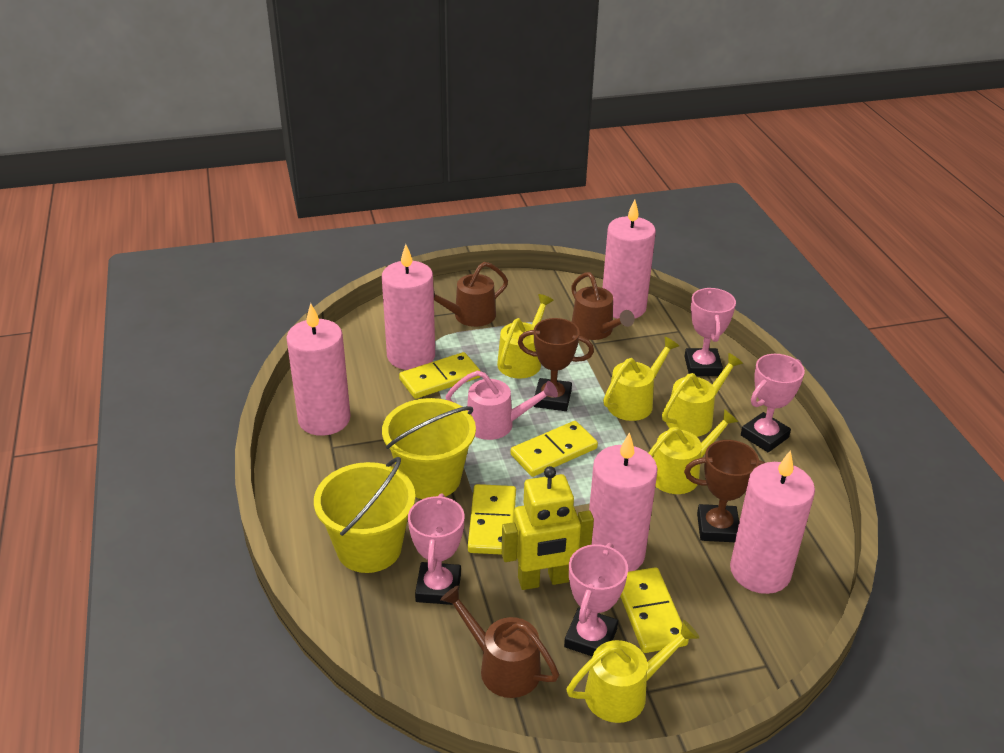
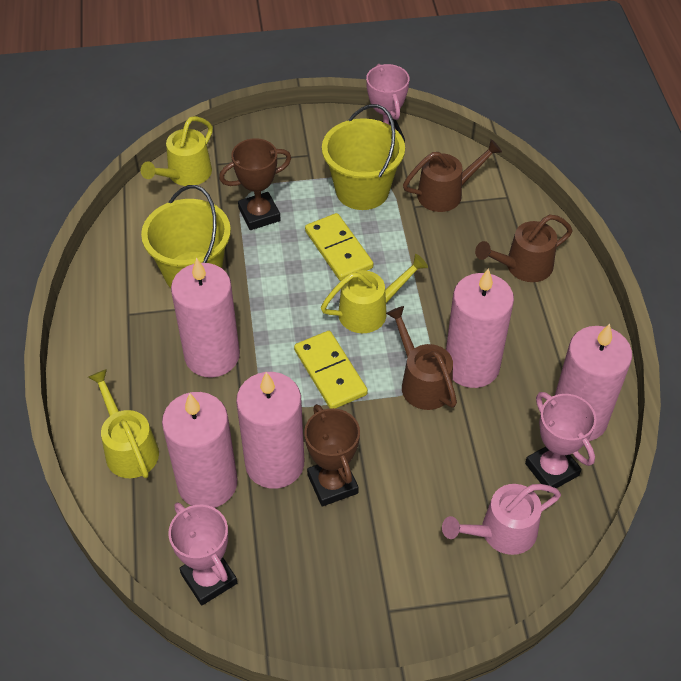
pink trophy: 4 -> 3
yellow domino: 4 -> 2
yellow robot: 1 -> 0
yellow watering can: 5 -> 3

